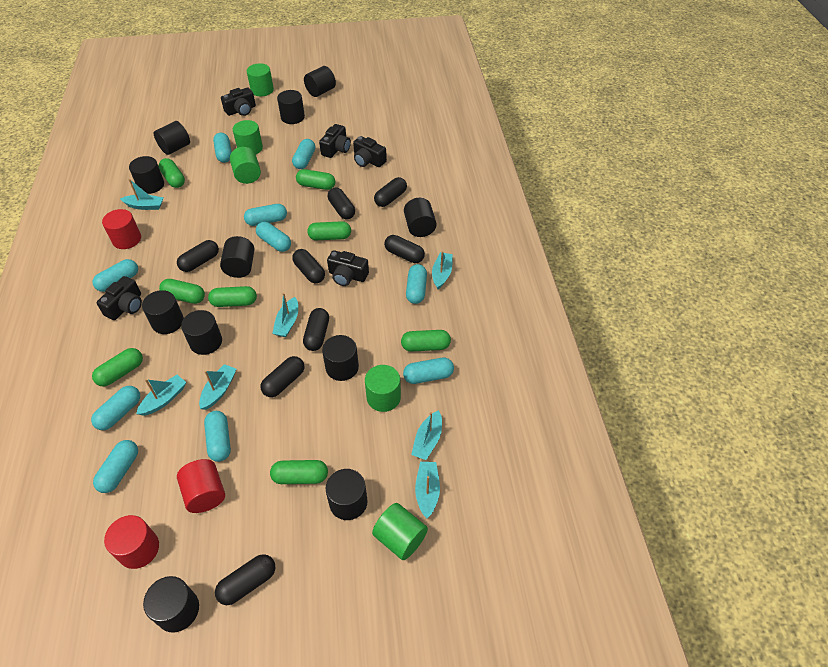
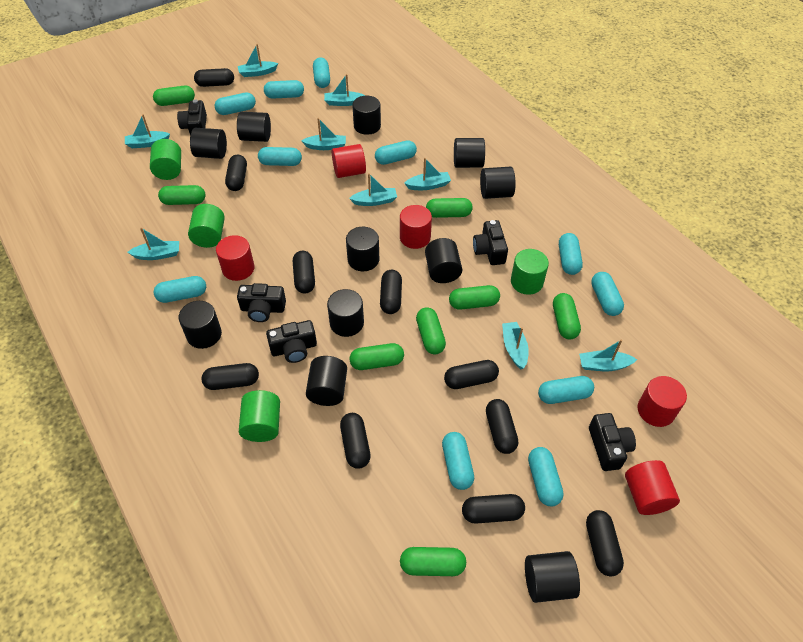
black capsule: 8 -> 10
green cylinder: 5 -> 4
red cylinder: 3 -> 5
turquoise boat: 7 -> 9
turquoise capsule: 10 -> 11

